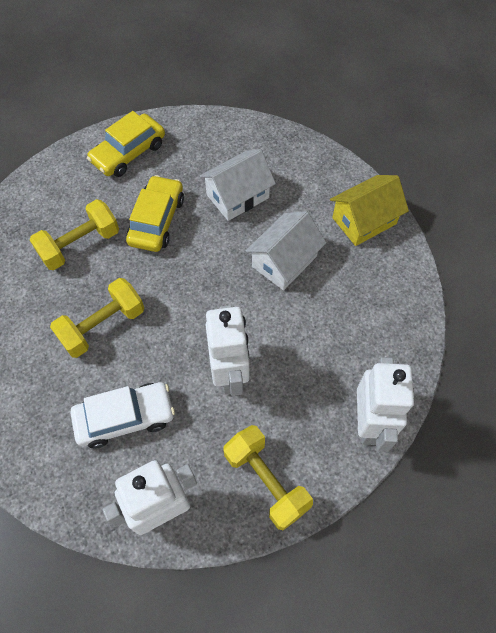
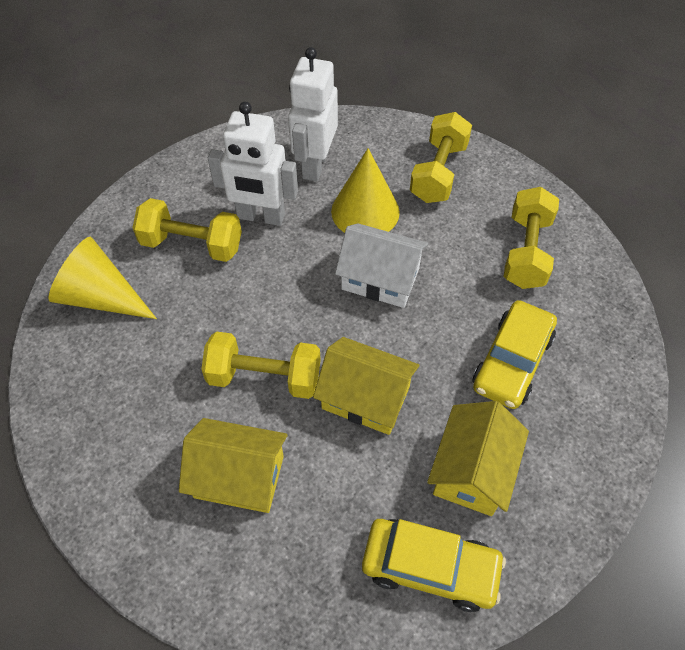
white car: 1 -> 0
white house: 2 -> 1
white robot: 3 -> 2
yellow cone: 0 -> 2
yellow dumbbell: 3 -> 4
yellow house: 1 -> 3

